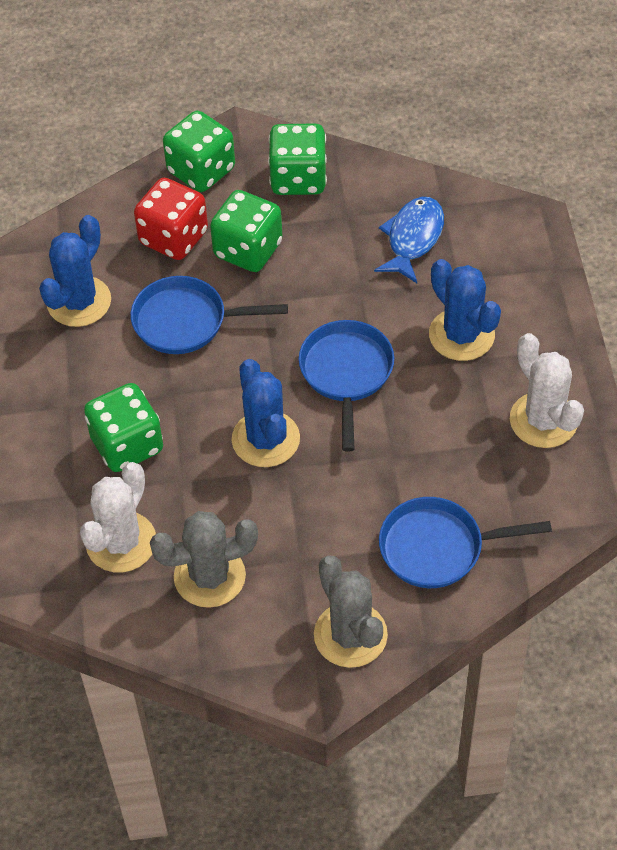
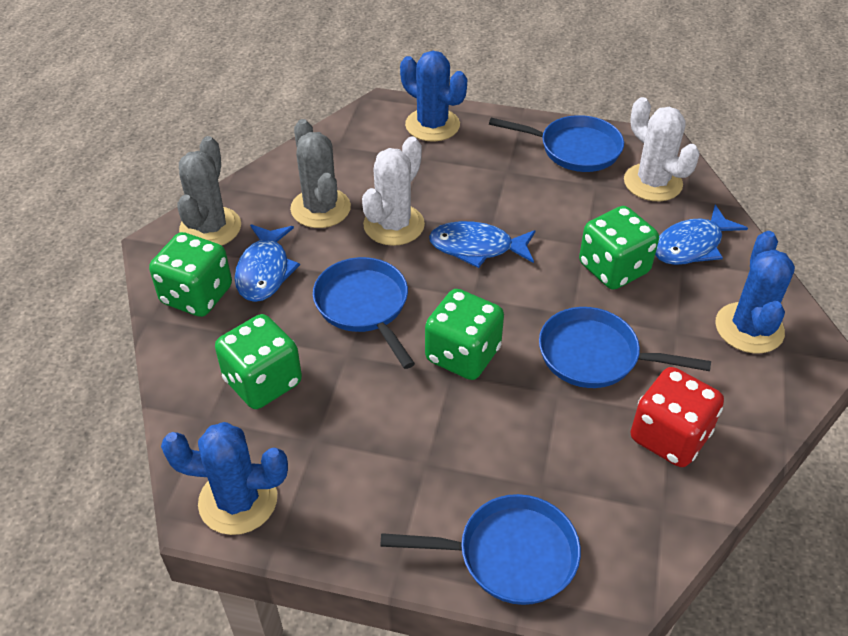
blue fish: 1 -> 3
blue pan: 3 -> 4

